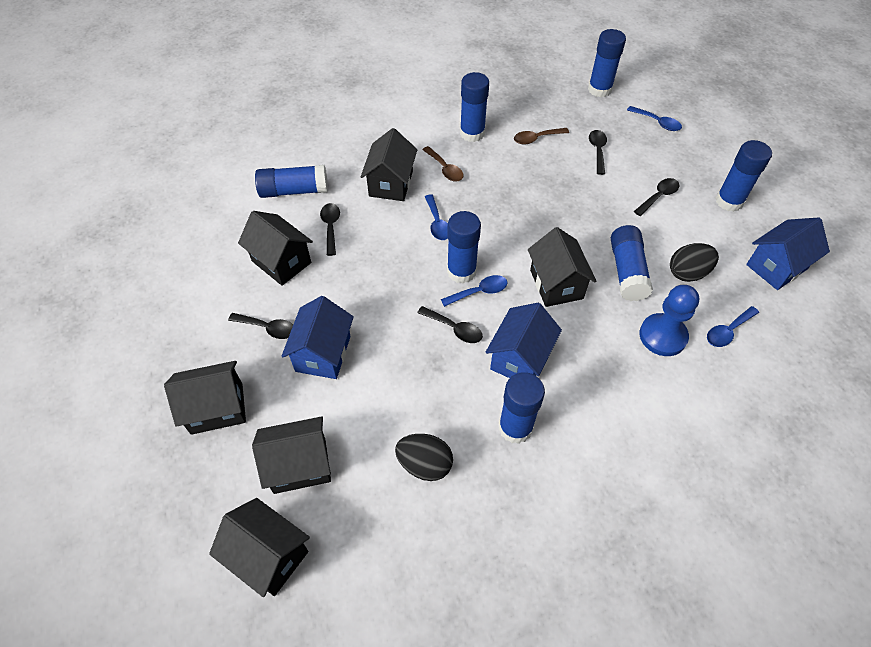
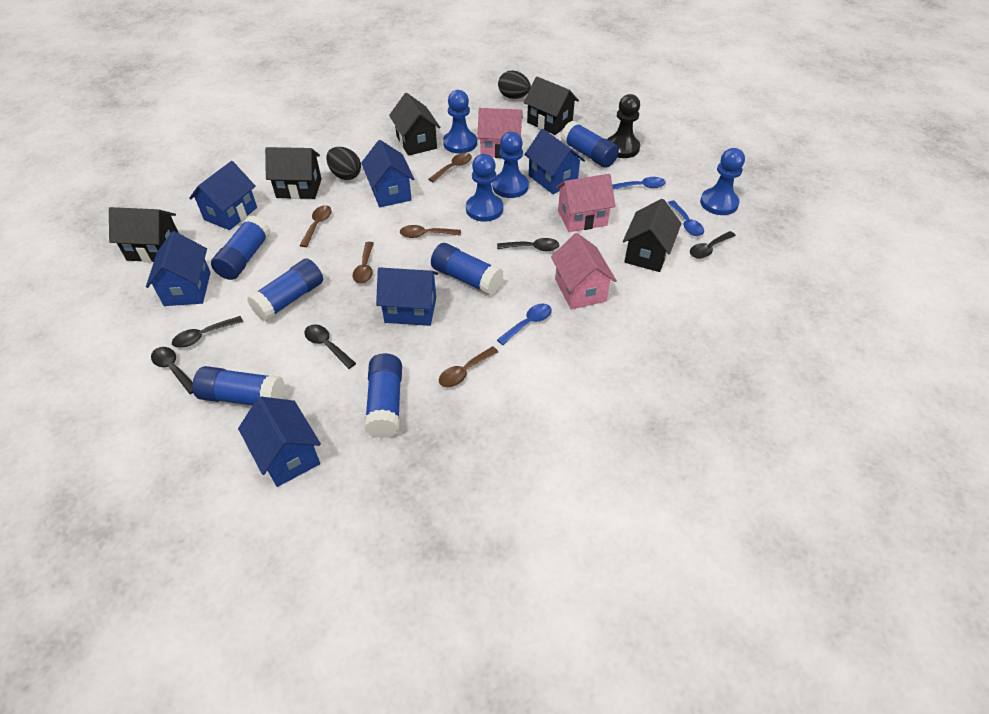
black house: 6 -> 5
black pawn: 0 -> 1
blue glue stick: 7 -> 6
blue house: 3 -> 6
blue pawn: 1 -> 4
blue spoon: 4 -> 3
brown spoon: 2 -> 5
pink house: 0 -> 3

